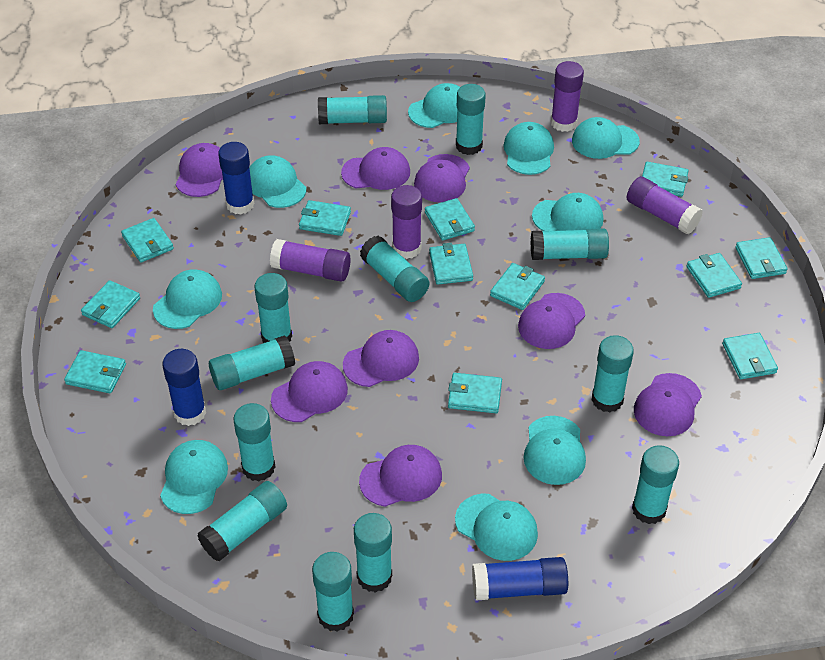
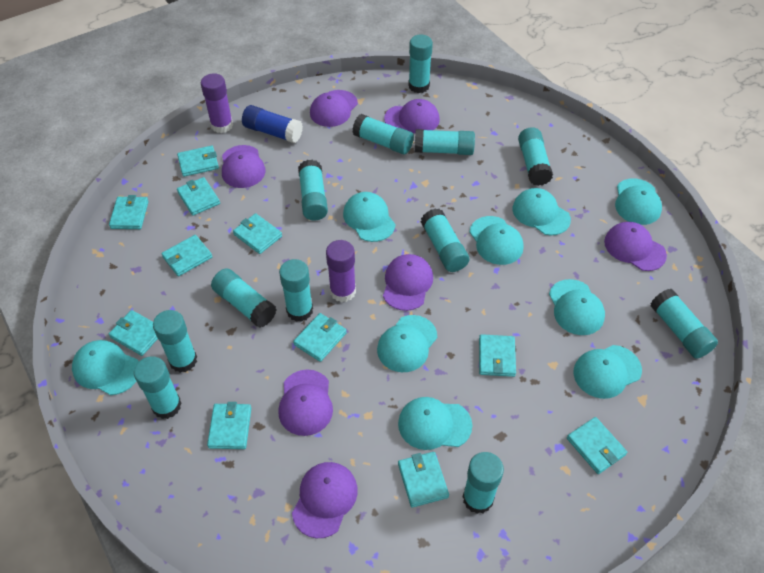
blue glue stick: 3 -> 1
purple cap: 8 -> 7
purple glue stick: 4 -> 2
turquoise wallet: 12 -> 11

